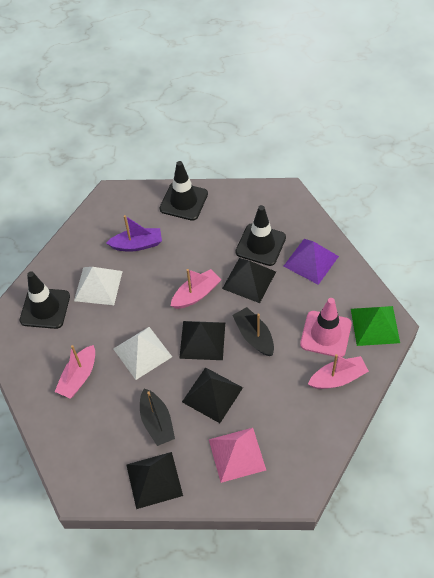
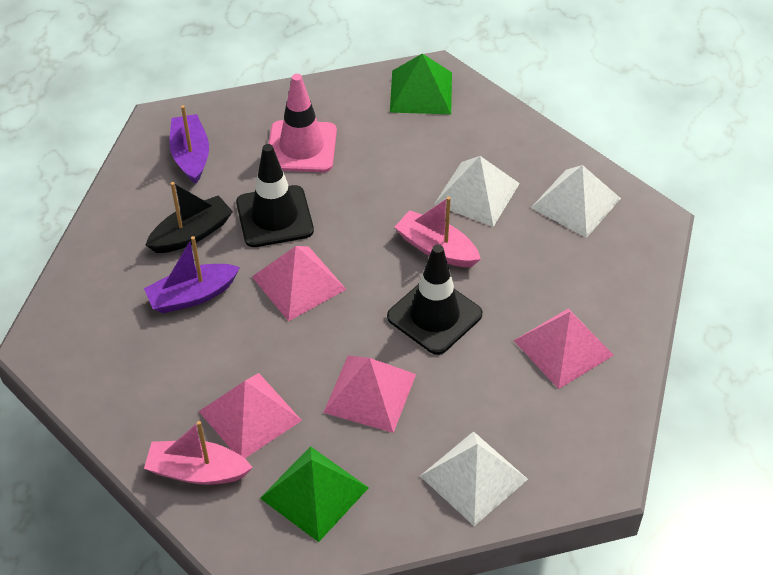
black boat: 2 -> 1
black pyramid: 4 -> 0
black traffic cone: 3 -> 2
green pyramid: 1 -> 2
pink boat: 3 -> 2
pink pyramid: 1 -> 4
purple boat: 1 -> 2
purple pyramid: 1 -> 0
white pyramid: 2 -> 3

